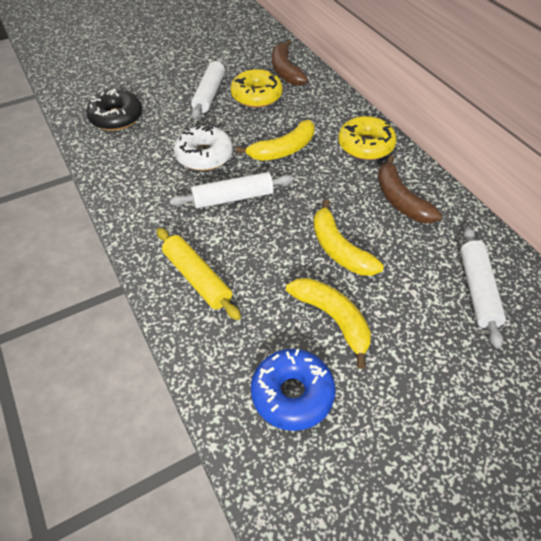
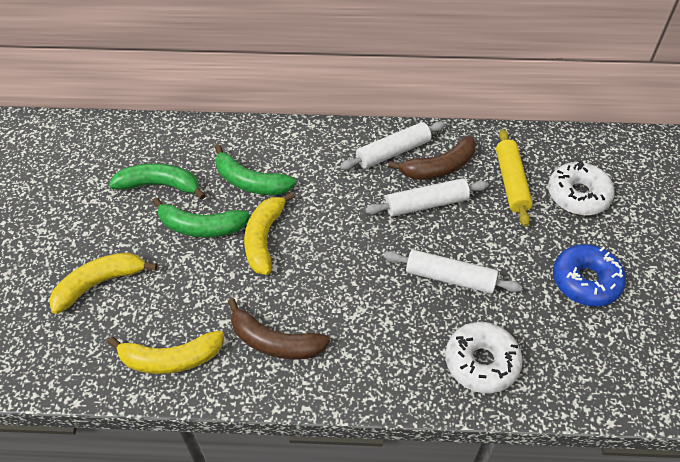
black donut: 1 -> 0
green banana: 0 -> 3
white donut: 1 -> 2
yellow donut: 2 -> 0

